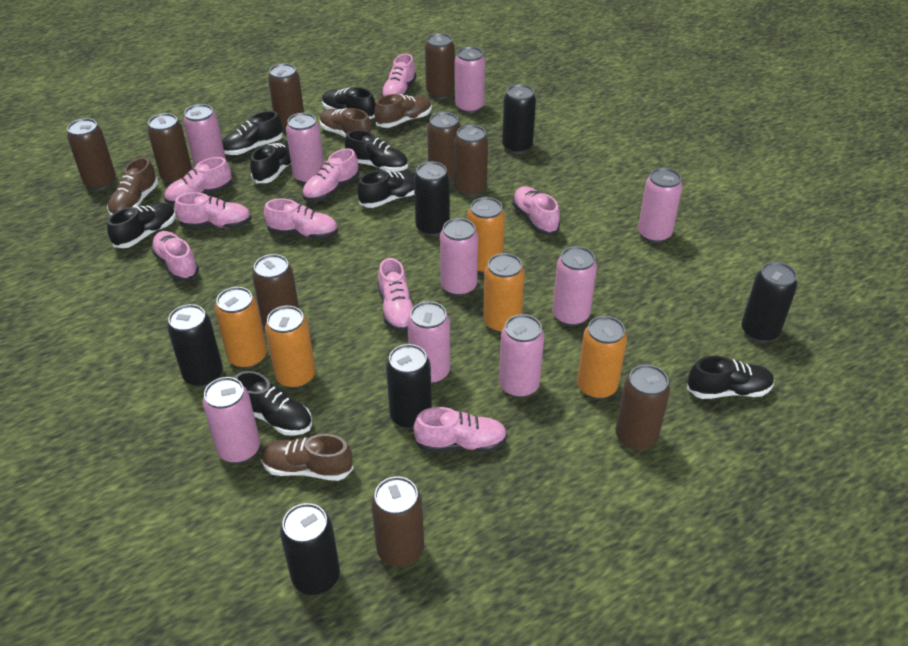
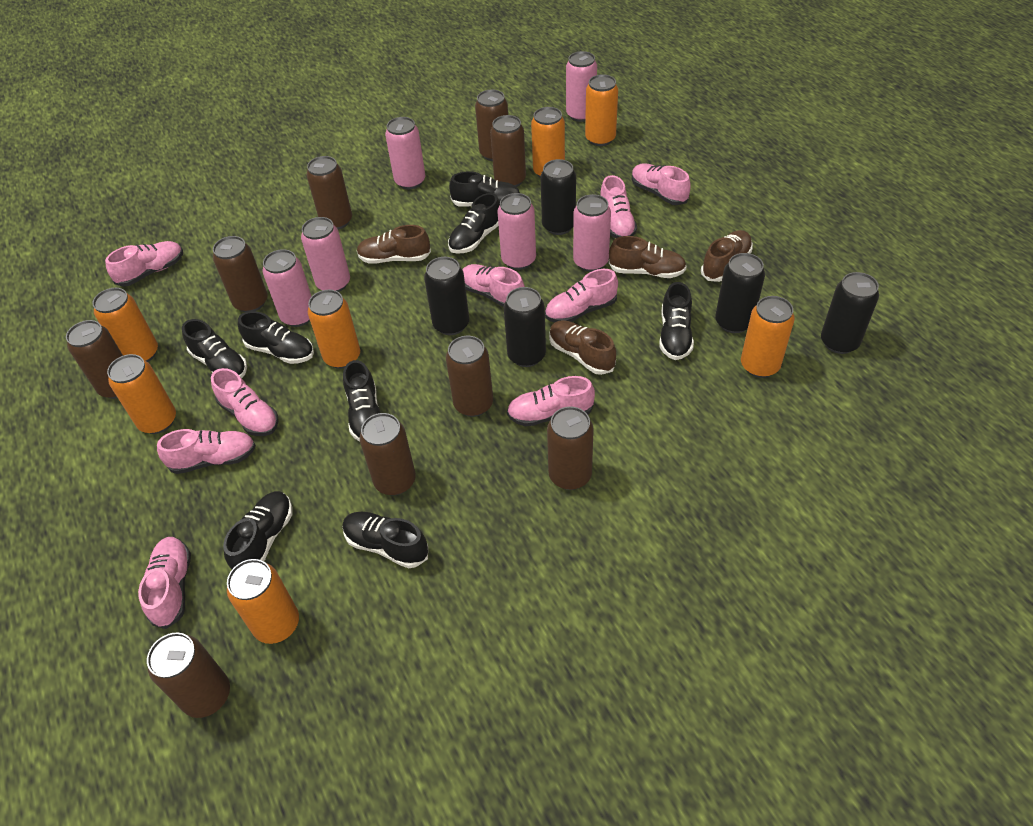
black can: 6 -> 5
orange can: 5 -> 7
pink can: 9 -> 6

